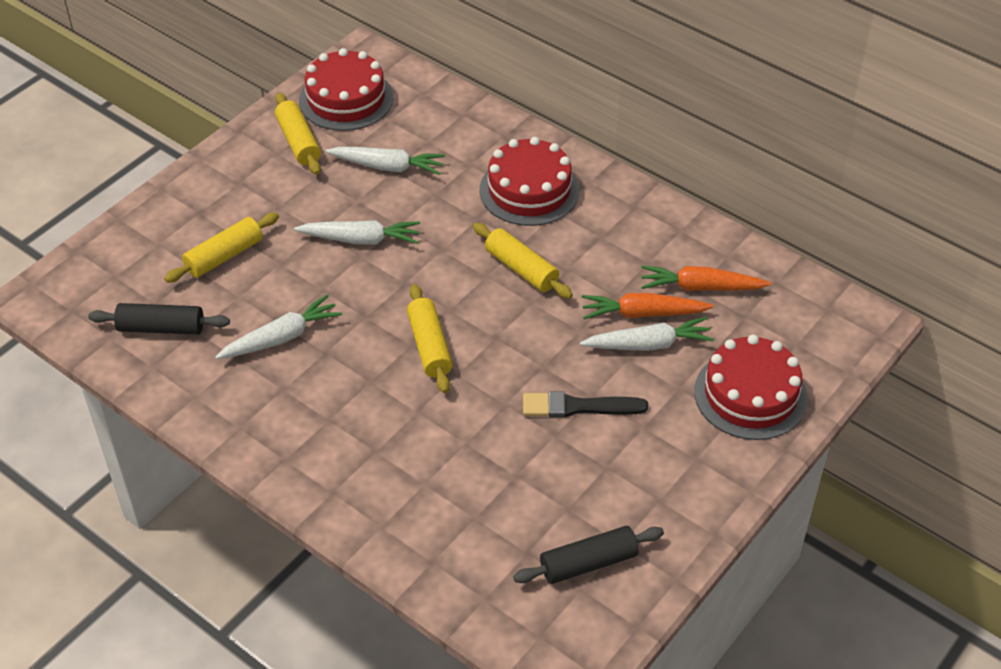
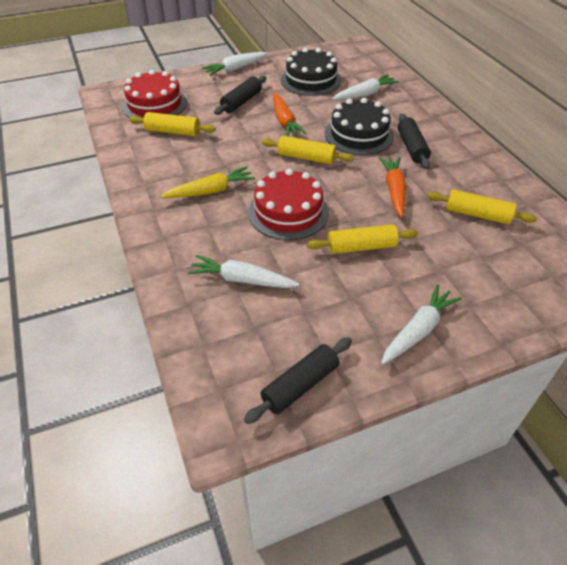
black brush: 1 -> 0
black cake: 0 -> 2
black rolling pin: 2 -> 3
red cake: 3 -> 2
yellow carrot: 0 -> 1

